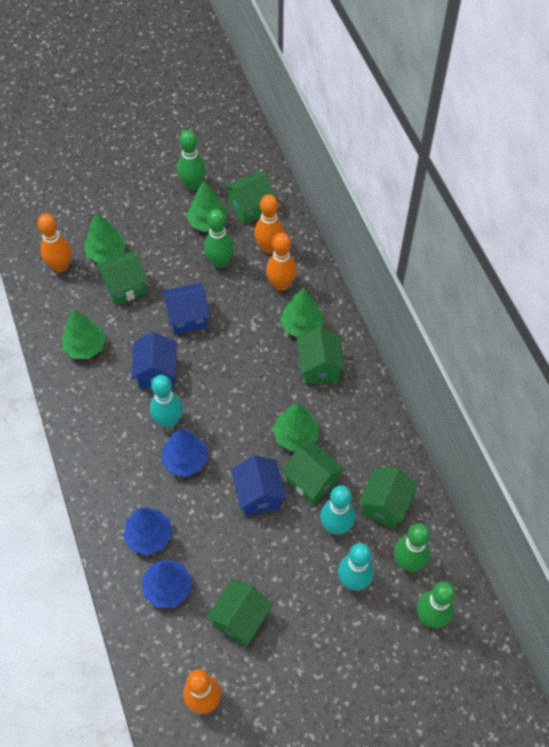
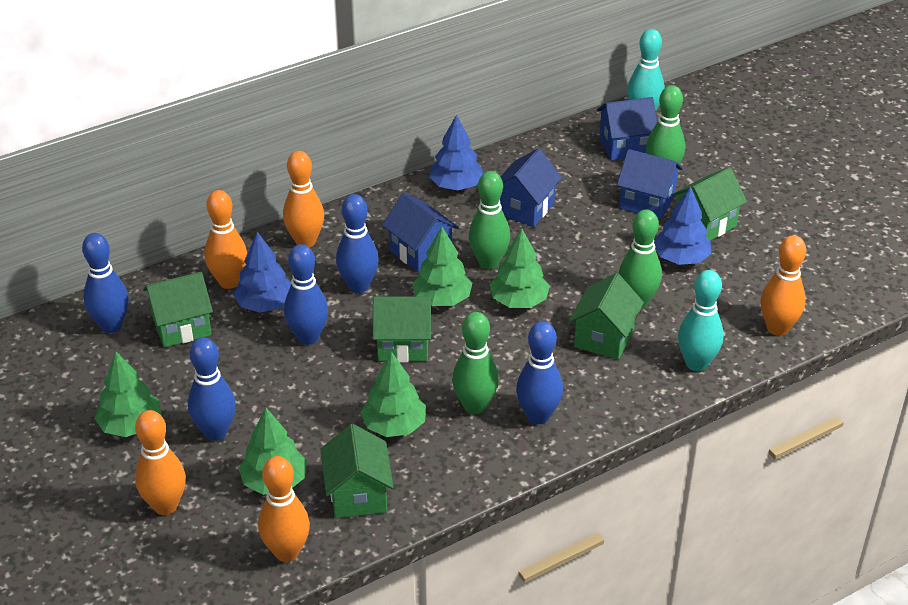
blue bowling pin: 0 -> 5
blue house: 3 -> 4
green house: 6 -> 5
orange bowling pin: 4 -> 5
turquoise bowling pin: 3 -> 2

